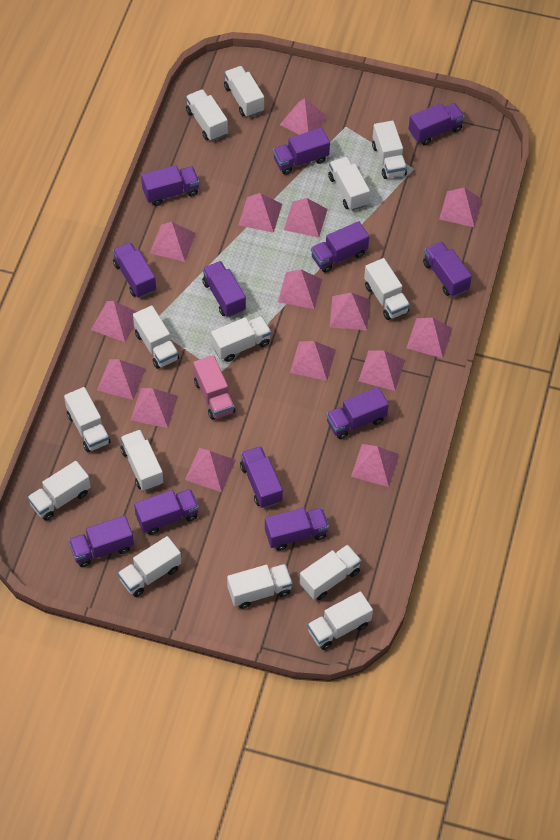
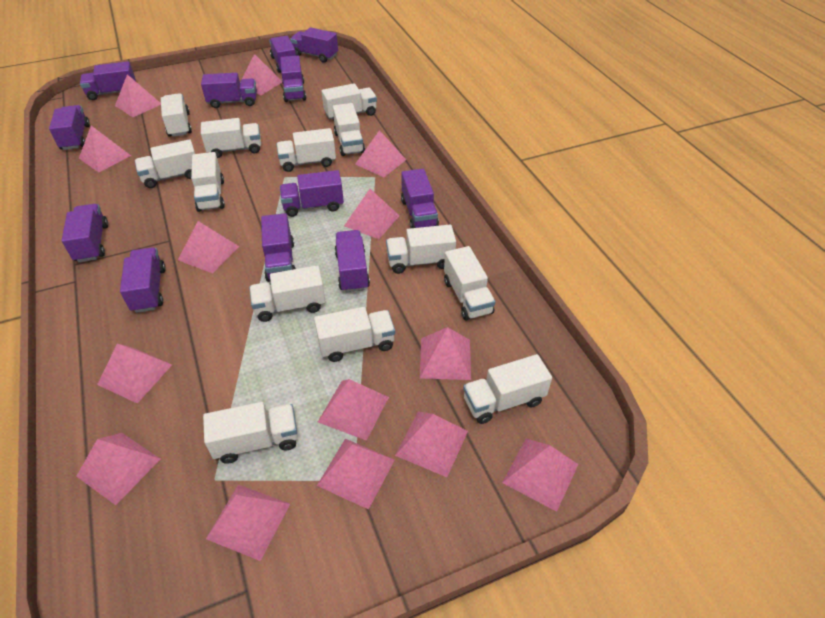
pink pyramid: 15 -> 14
pink truck: 1 -> 0
white truck: 14 -> 13

